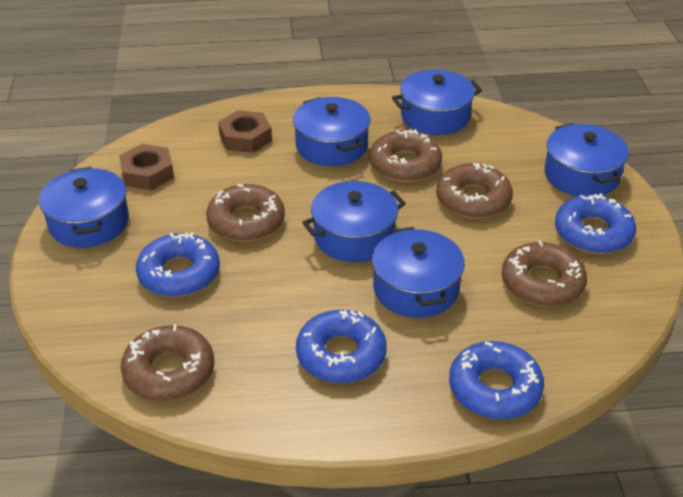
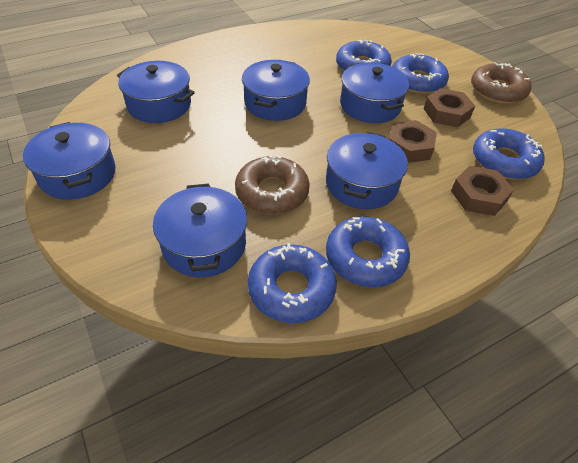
blue donut: 4 -> 5
brown donut: 5 -> 2
brown nut: 2 -> 3

